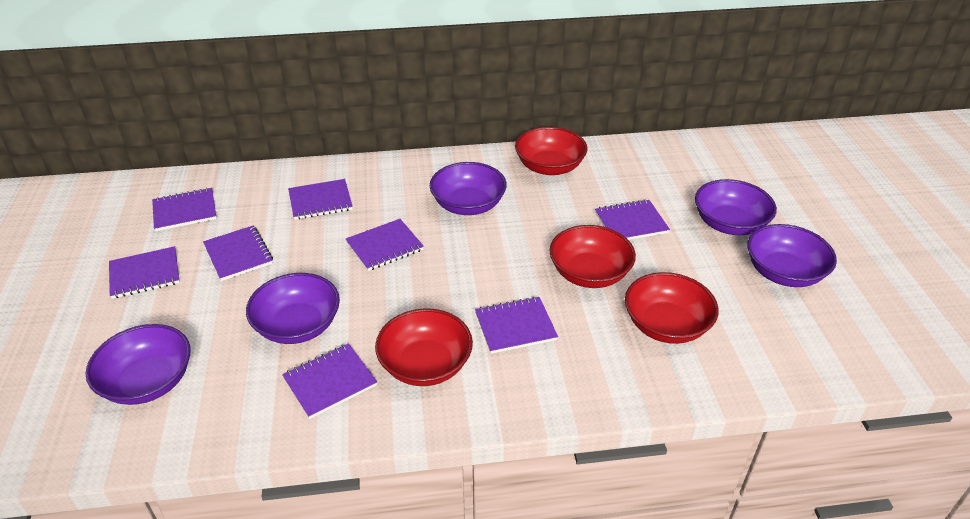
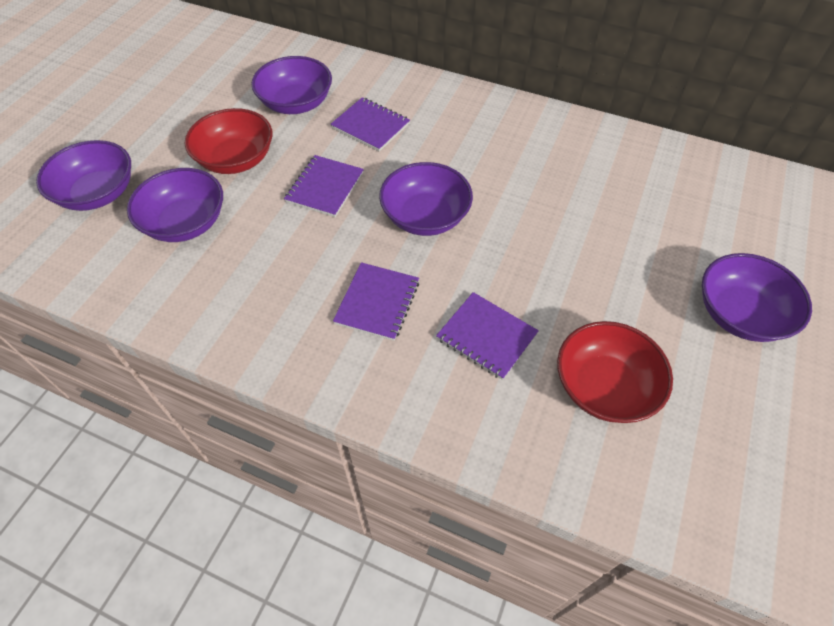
purple notebook: 8 -> 4
red bowl: 4 -> 2

